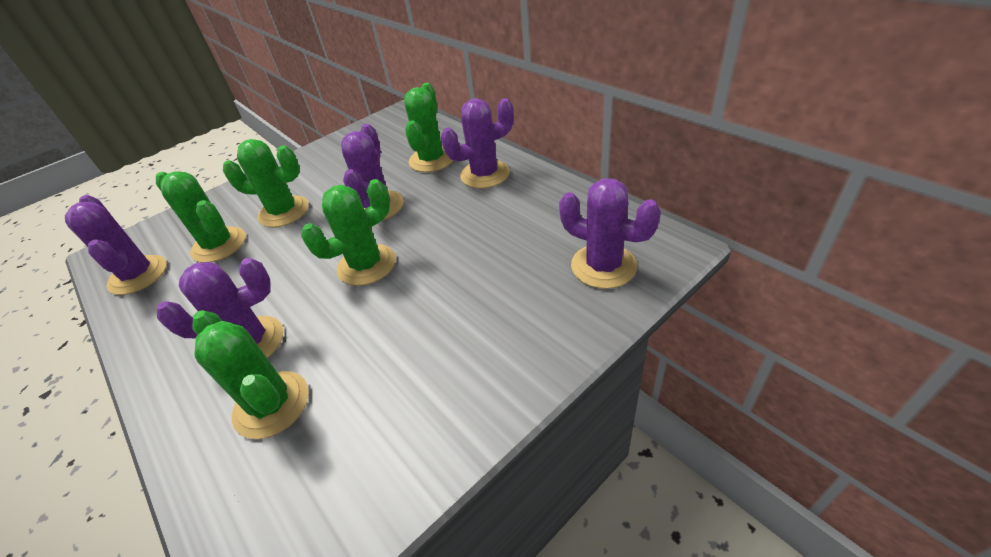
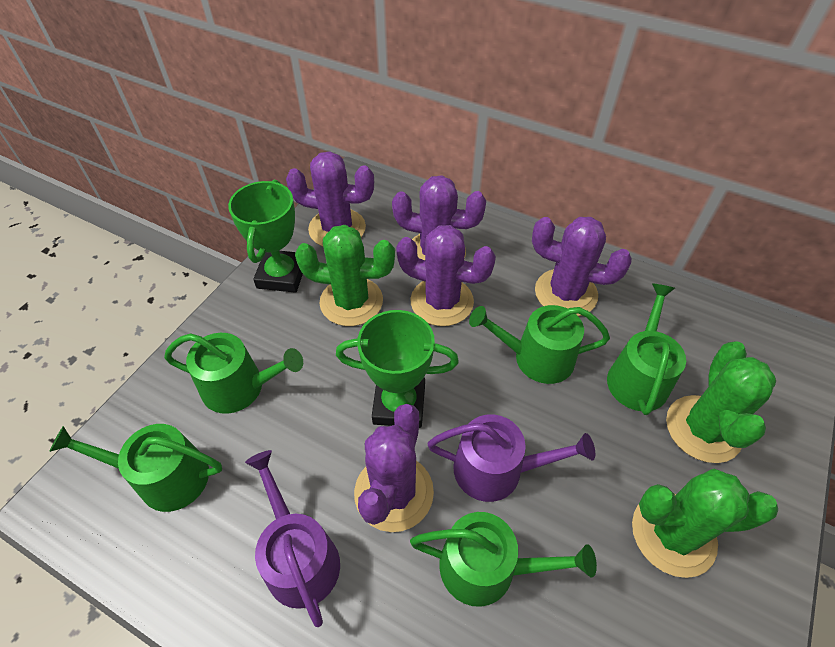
green cactus: 5 -> 3
green trophy: 0 -> 2
green watering can: 0 -> 5
purple watering can: 0 -> 2

